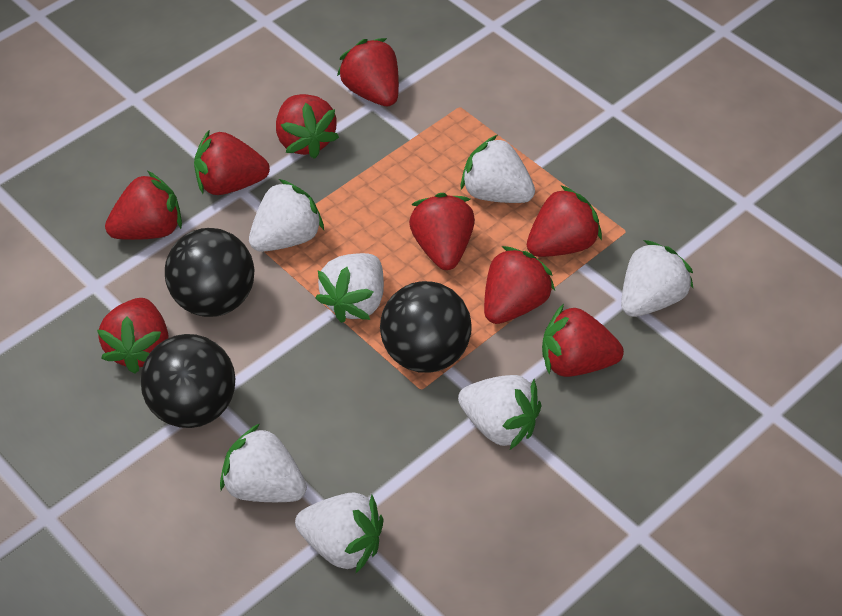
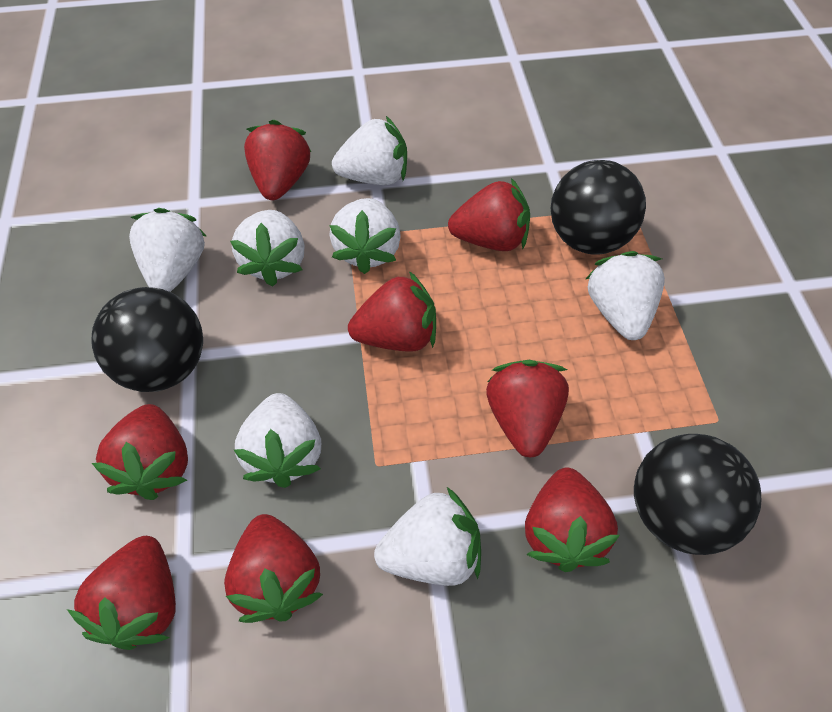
red strawberry: 9 -> 8

